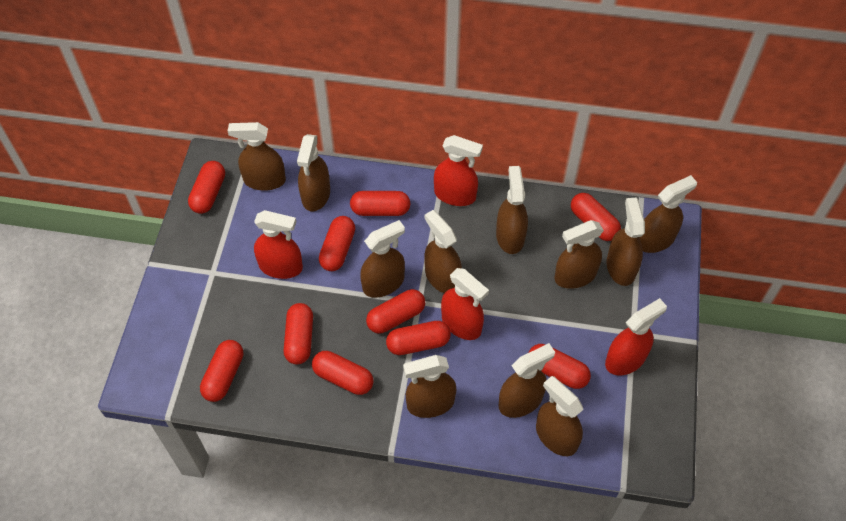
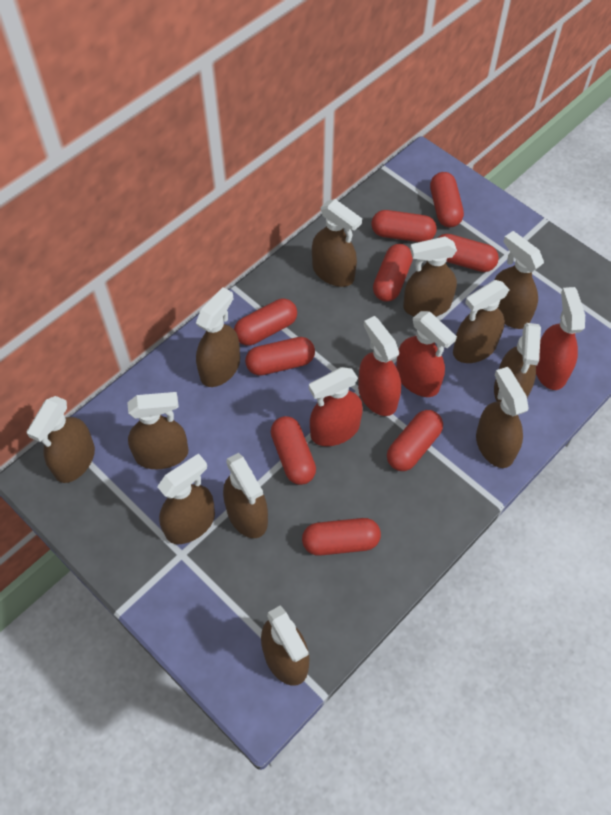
brown spray bottle: 11 -> 12
red capsule: 10 -> 9

